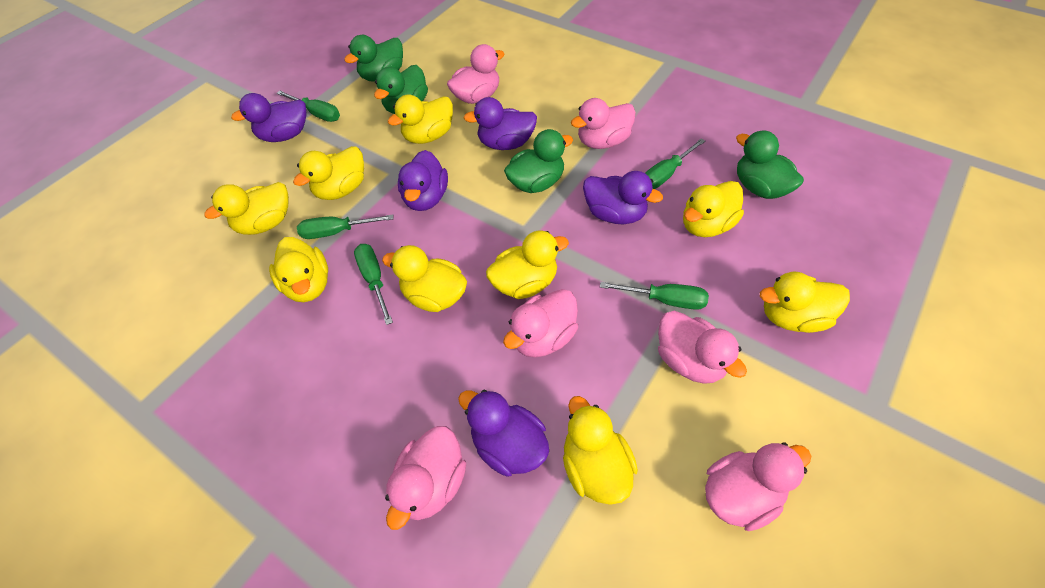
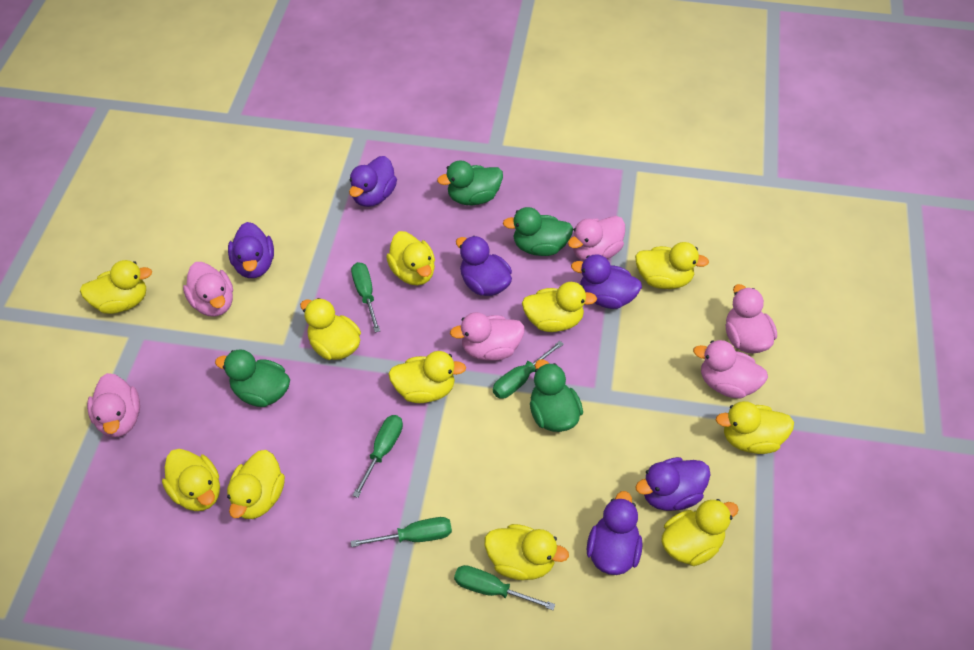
purple duck: 5 -> 6
yellow duck: 9 -> 11

